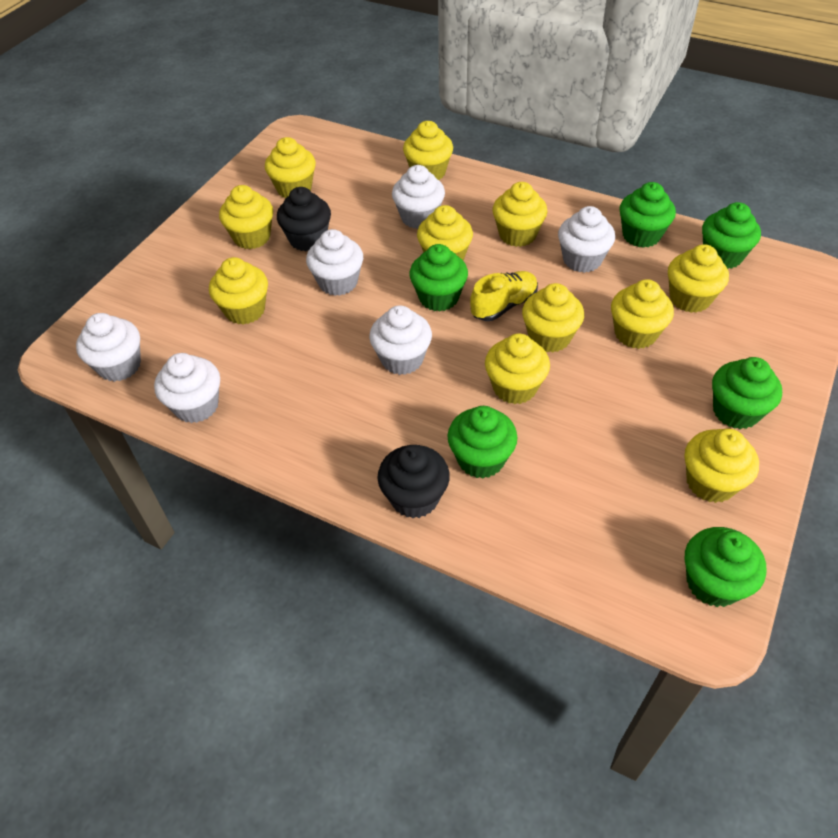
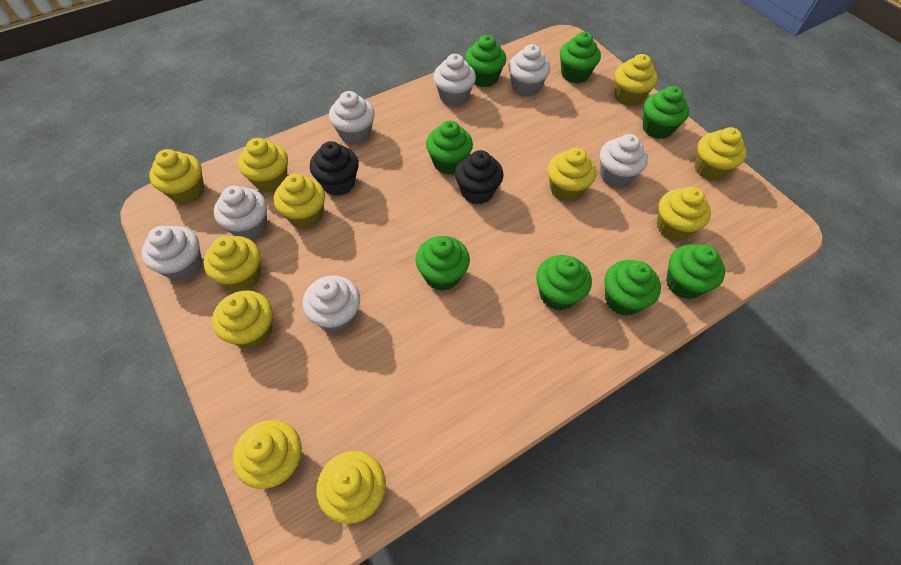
green cupcake: 6 -> 8
white cupcake: 6 -> 7
yellow shoe: 1 -> 0

